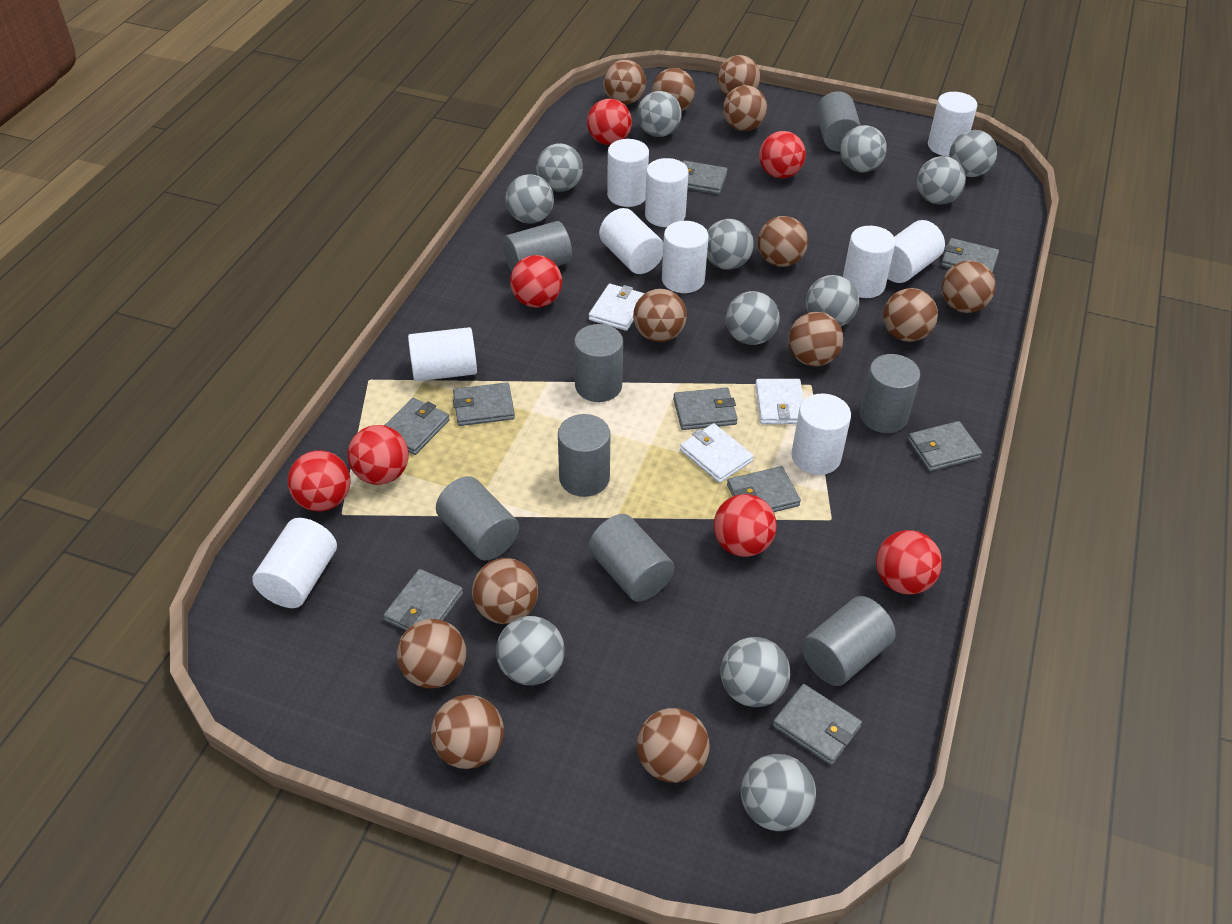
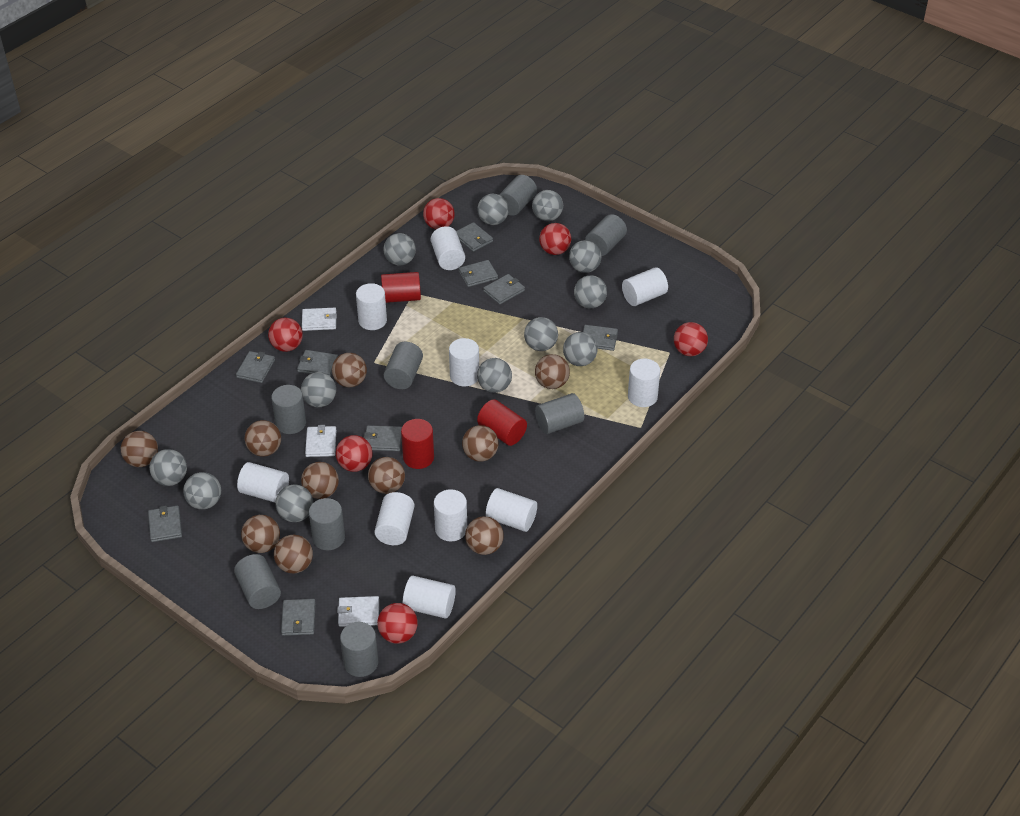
brown ball: 13 -> 10
red ball: 7 -> 6
red cylinder: 0 -> 3

